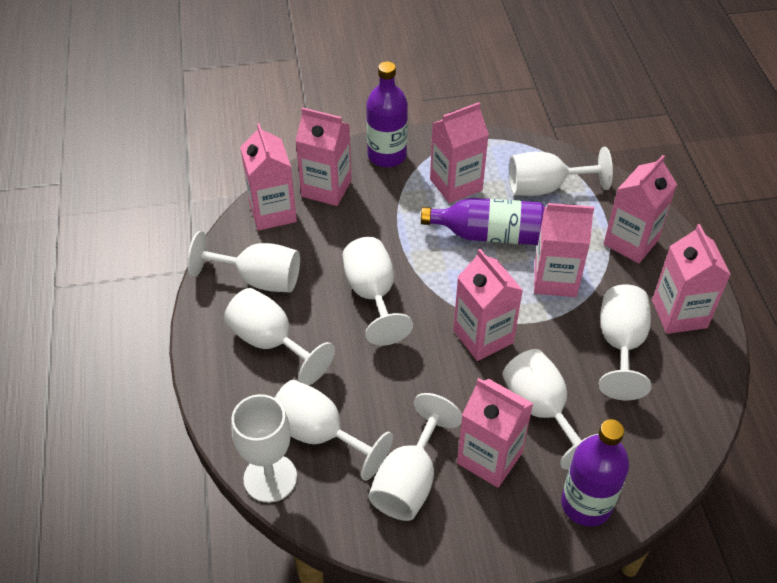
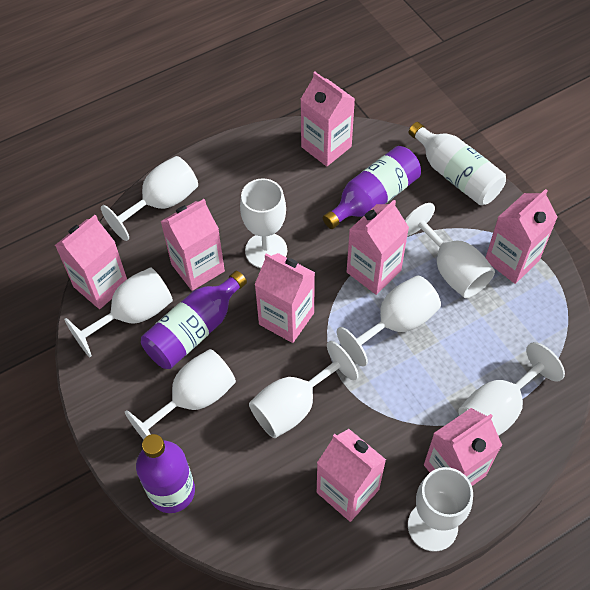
white bottle: 0 -> 1

